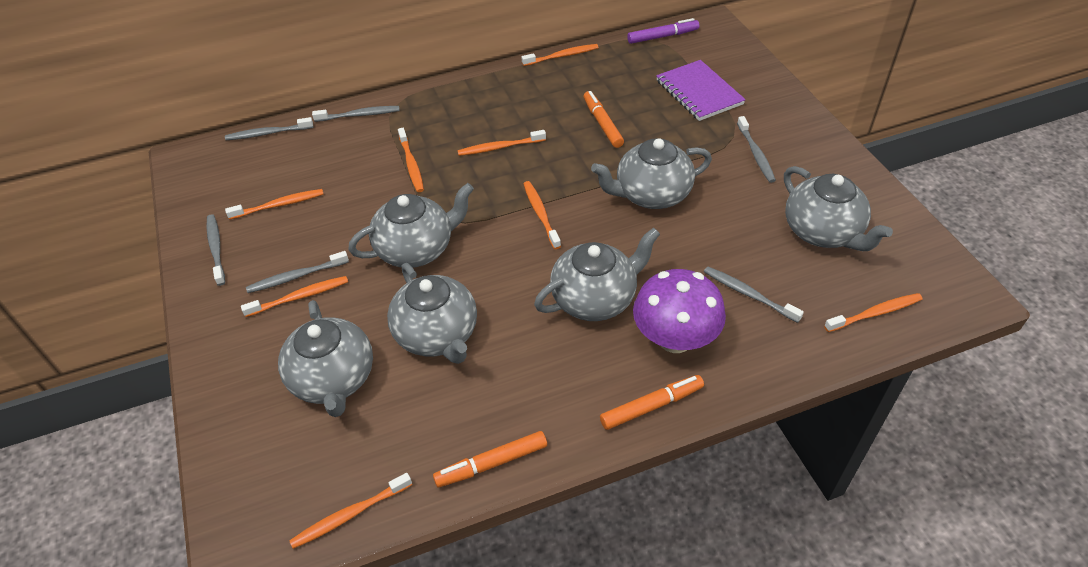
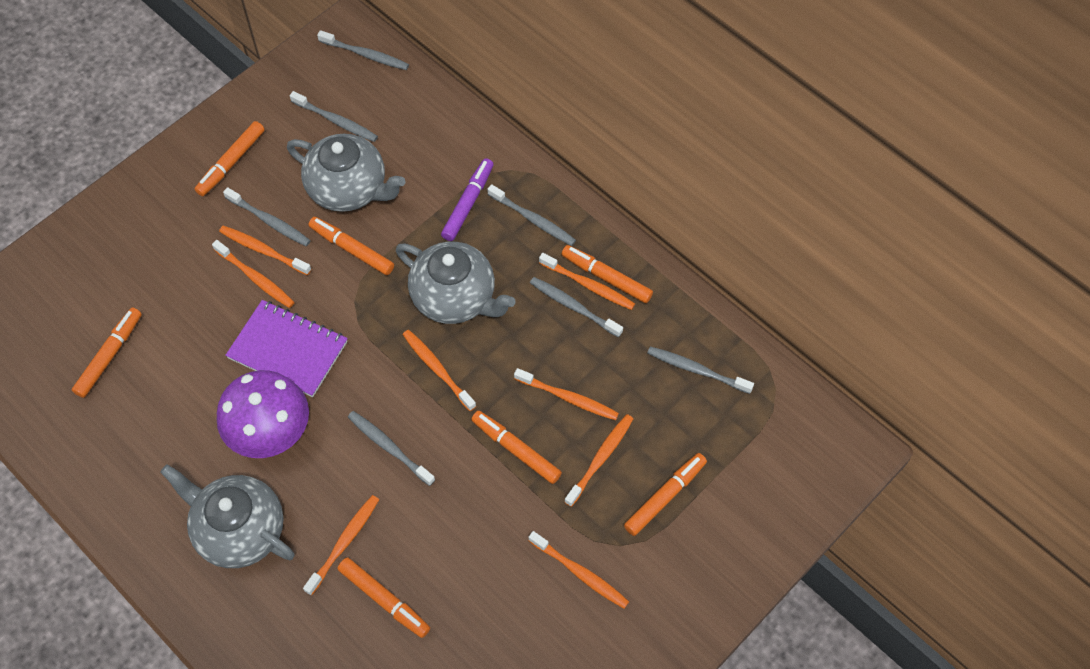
grey teapot: 6 -> 3
grey toothbrush: 6 -> 7
orange marker: 3 -> 7

